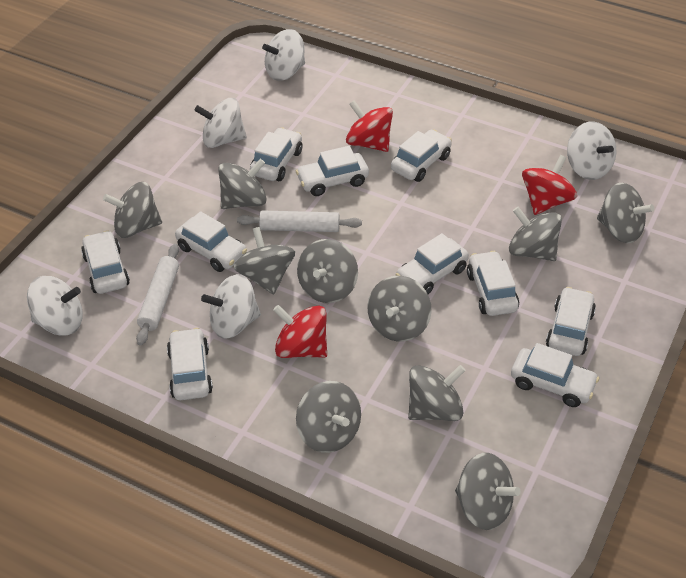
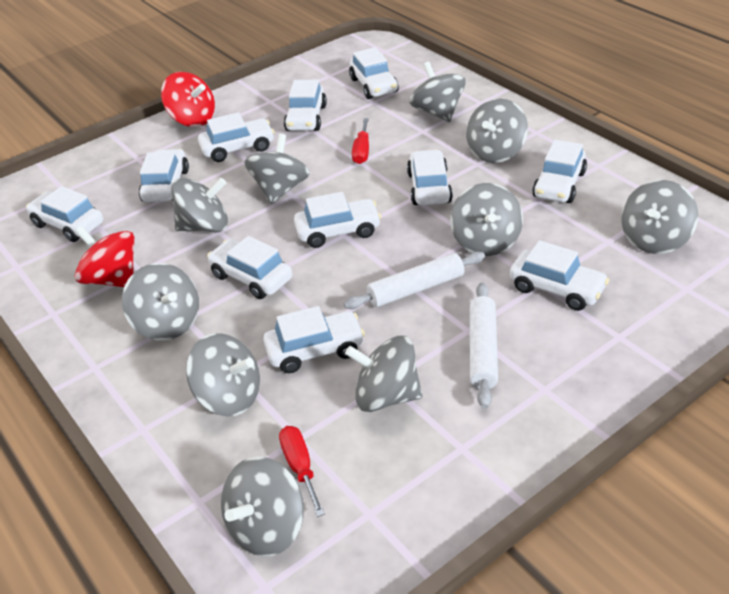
red screwdriver: 0 -> 2
red spinning top: 3 -> 2
white car: 10 -> 11
white spinning top: 5 -> 0

